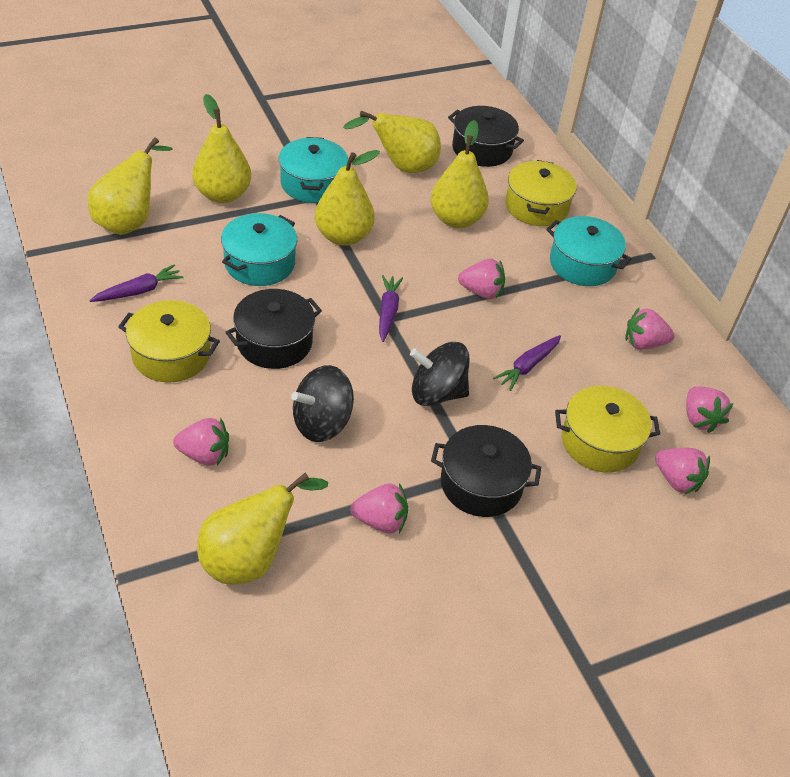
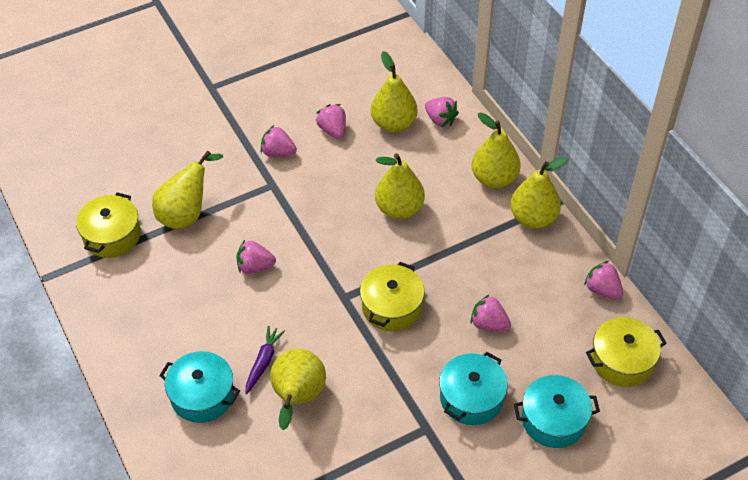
black pot: 3 -> 0
black spinning top: 2 -> 0
purple carrot: 3 -> 1

